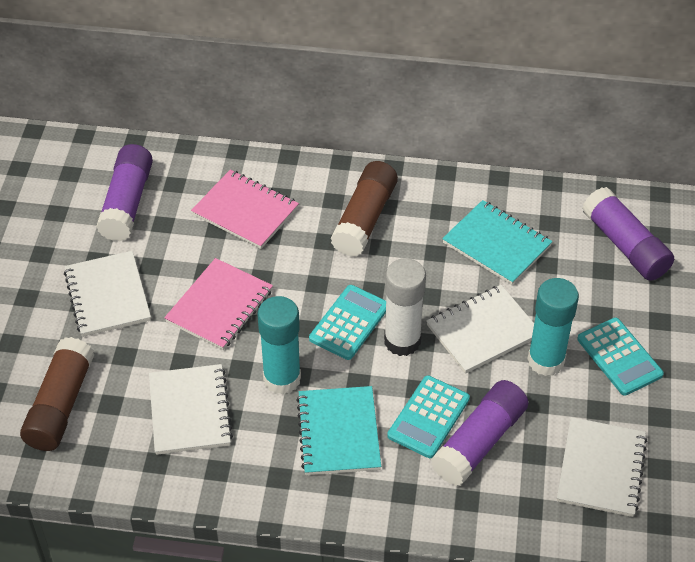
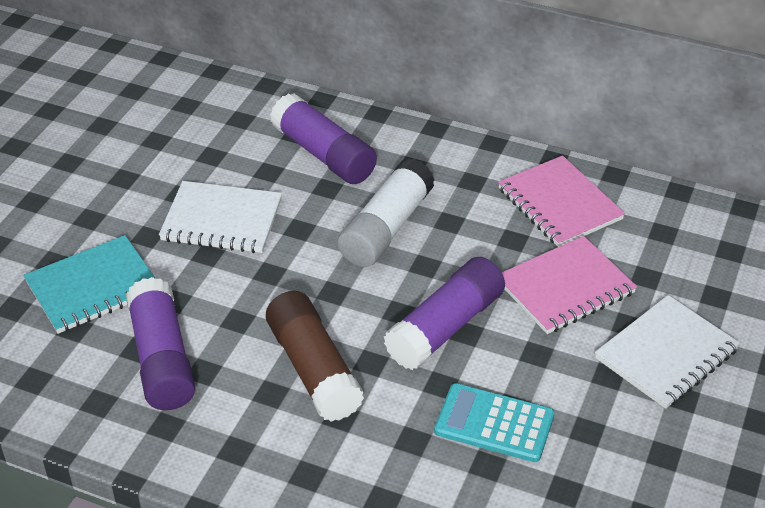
brown glue stick: 2 -> 1
turquoise calculator: 3 -> 1
turquoise glue stick: 2 -> 0
turquoise notebook: 2 -> 1
white notebook: 4 -> 2

